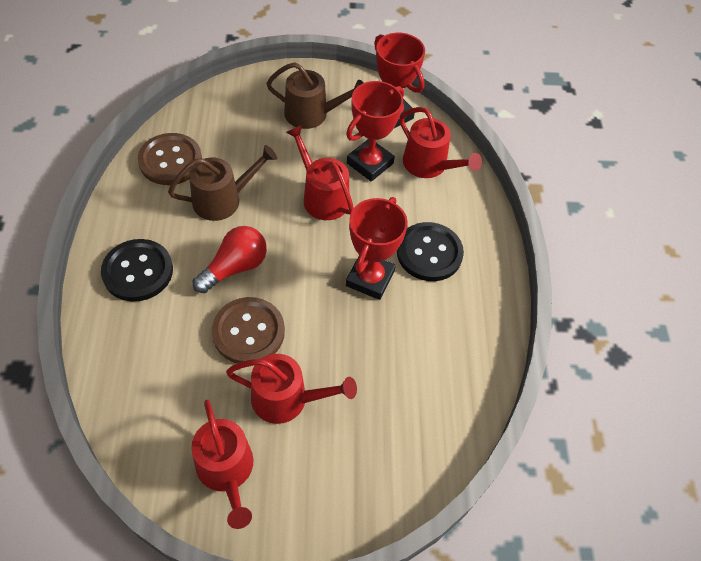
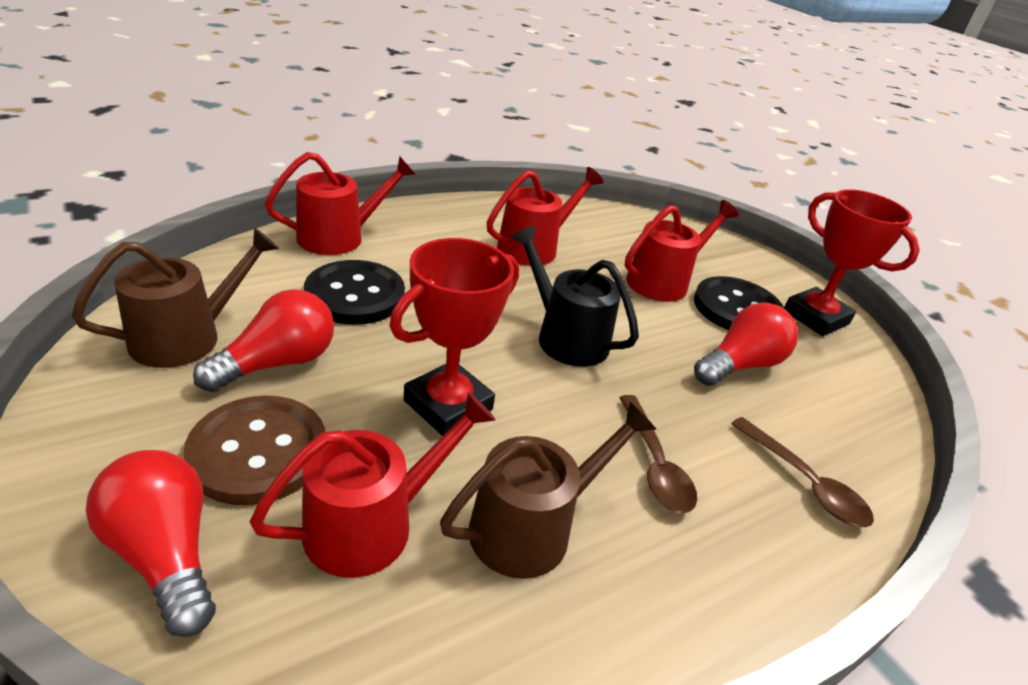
black watering can: 0 -> 1
brown button: 2 -> 1
brown spoon: 0 -> 2
red light bulb: 1 -> 3
red trophy: 3 -> 2

